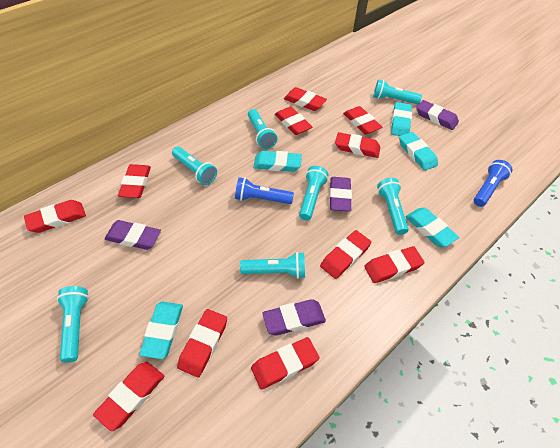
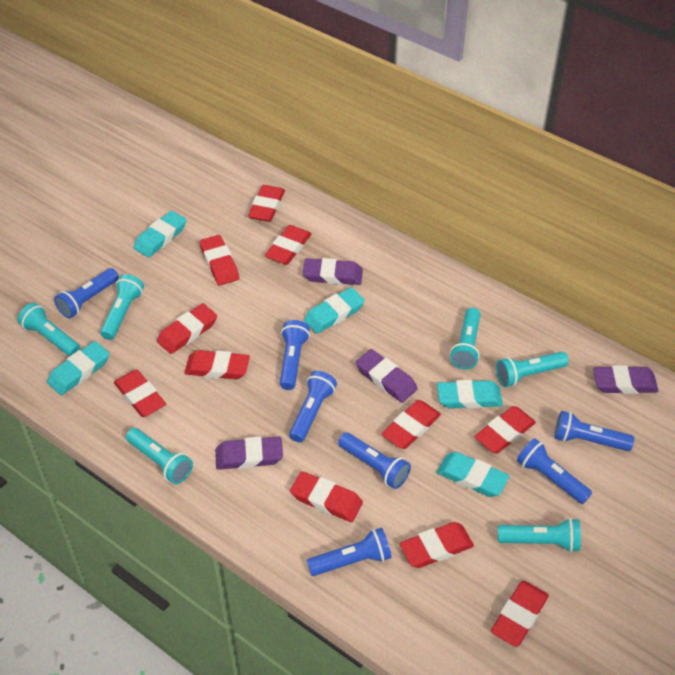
blue flashlight: 2 -> 7
turquoise flashlight: 7 -> 6

